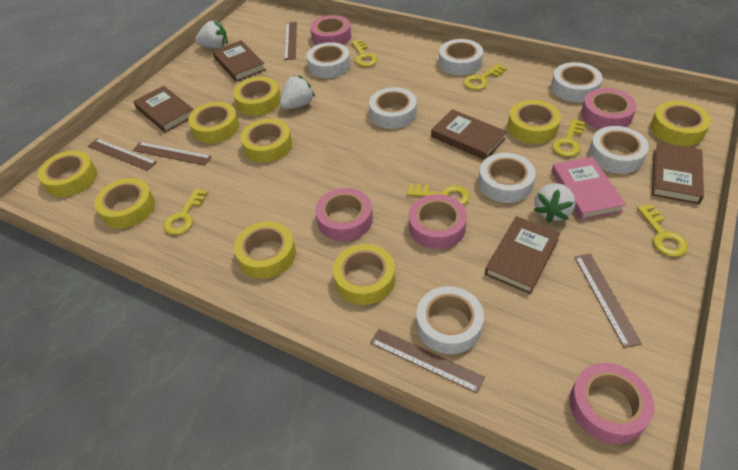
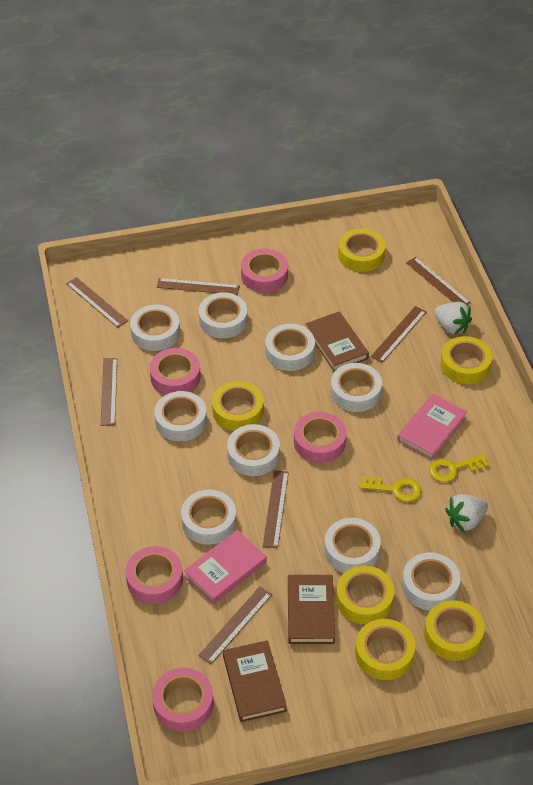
brown book: 5 -> 3
brown ruler: 5 -> 7
pink book: 1 -> 2
white strawberry: 3 -> 2
white tape: 7 -> 9
yellow key: 6 -> 2
yellow tape: 9 -> 6

